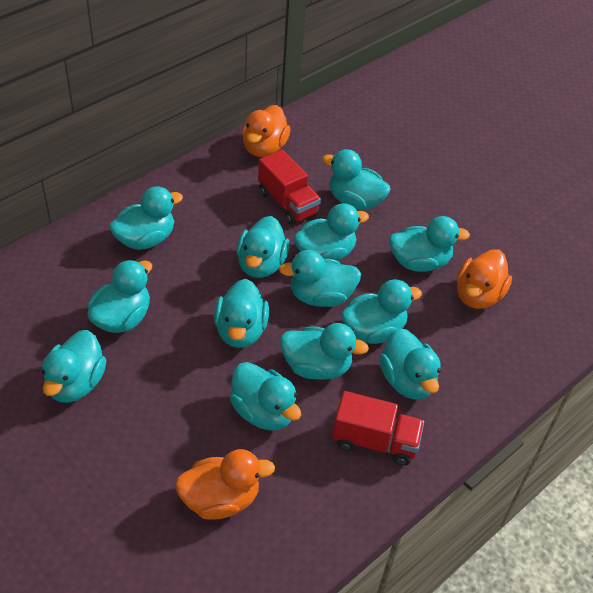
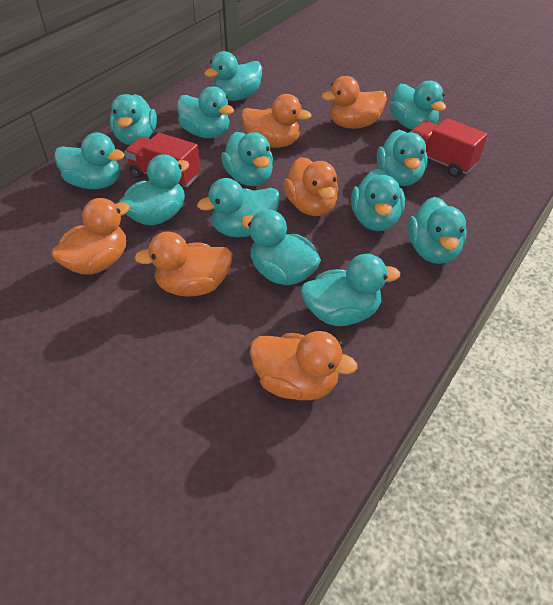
orange duck: 3 -> 6

